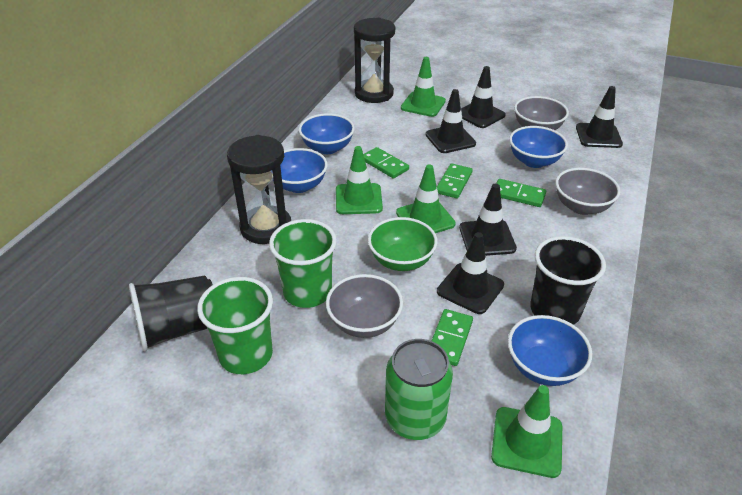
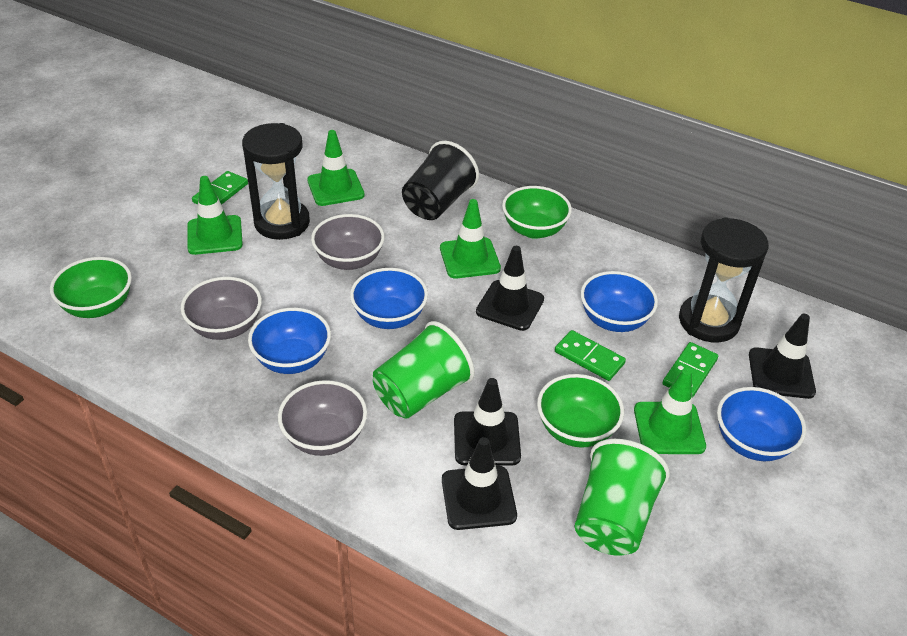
black cup: 2 -> 1
black traffic cone: 5 -> 4
green bowl: 1 -> 3
green can: 1 -> 0
green domino: 4 -> 3

